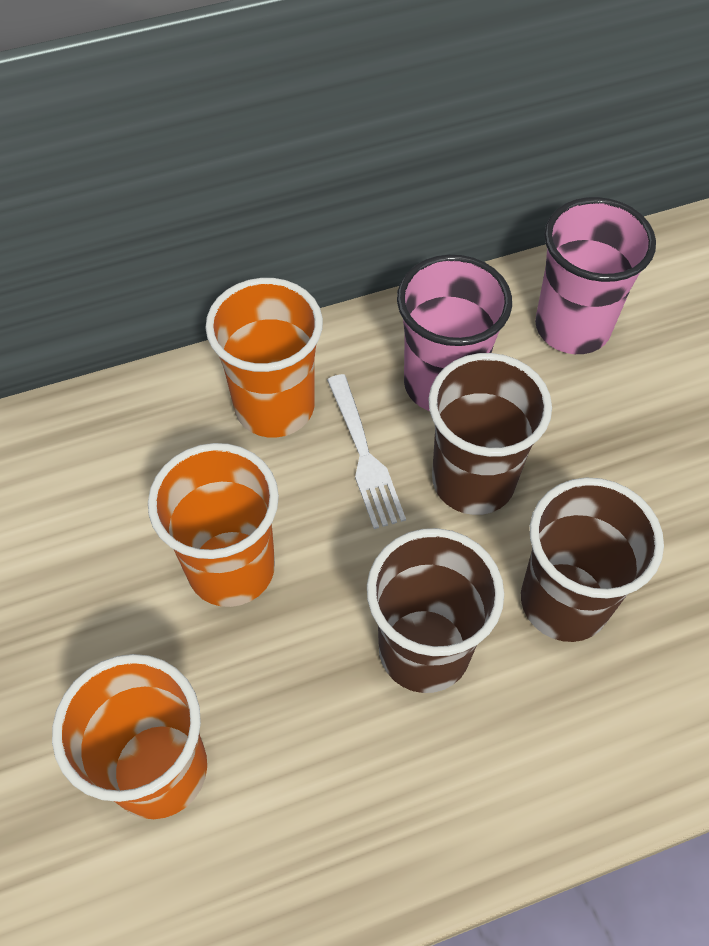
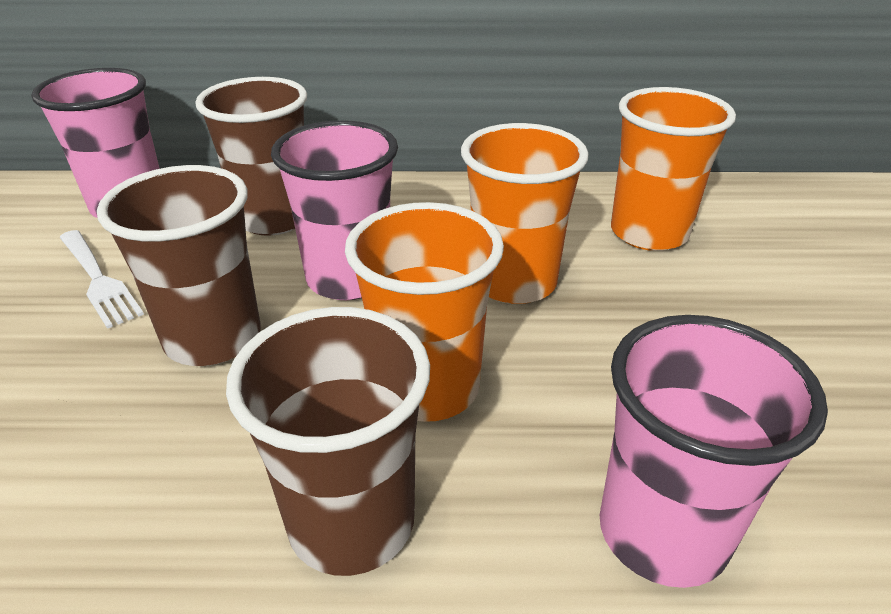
pink cup: 2 -> 3

